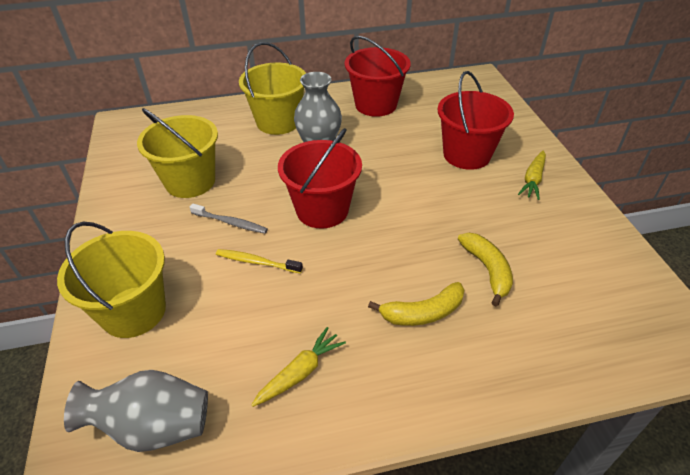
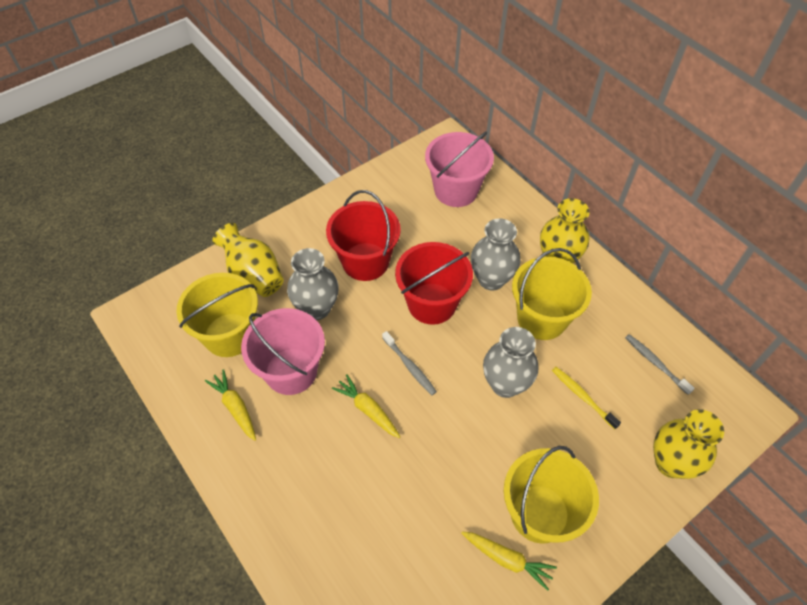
grey toothbrush: 1 -> 2
grey vase: 2 -> 3
pink bucket: 0 -> 2
red bucket: 3 -> 2
yellow banana: 2 -> 0
yellow carrot: 2 -> 3
yellow vase: 0 -> 3

